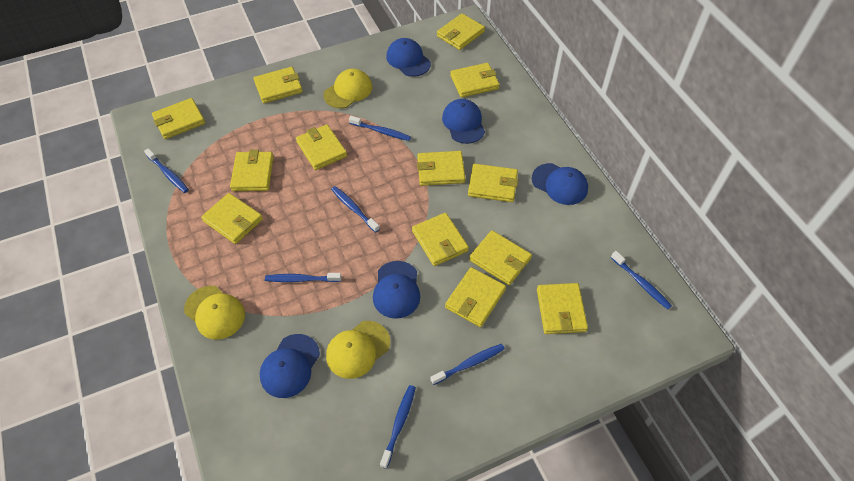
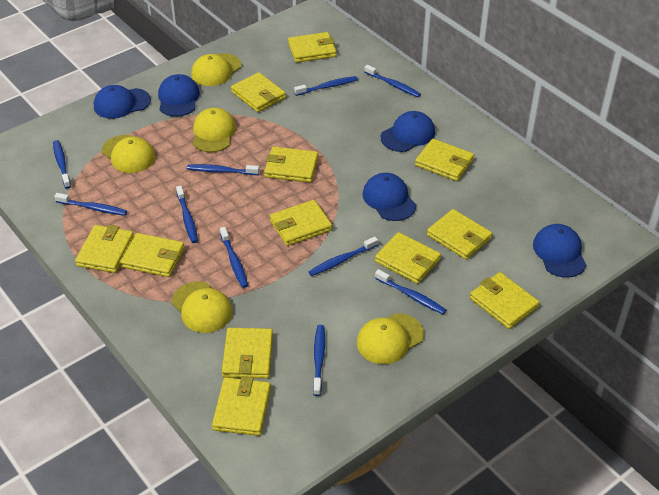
blue toothbrush: 7 -> 10
yellow cap: 3 -> 5
yellow wallet: 13 -> 12

